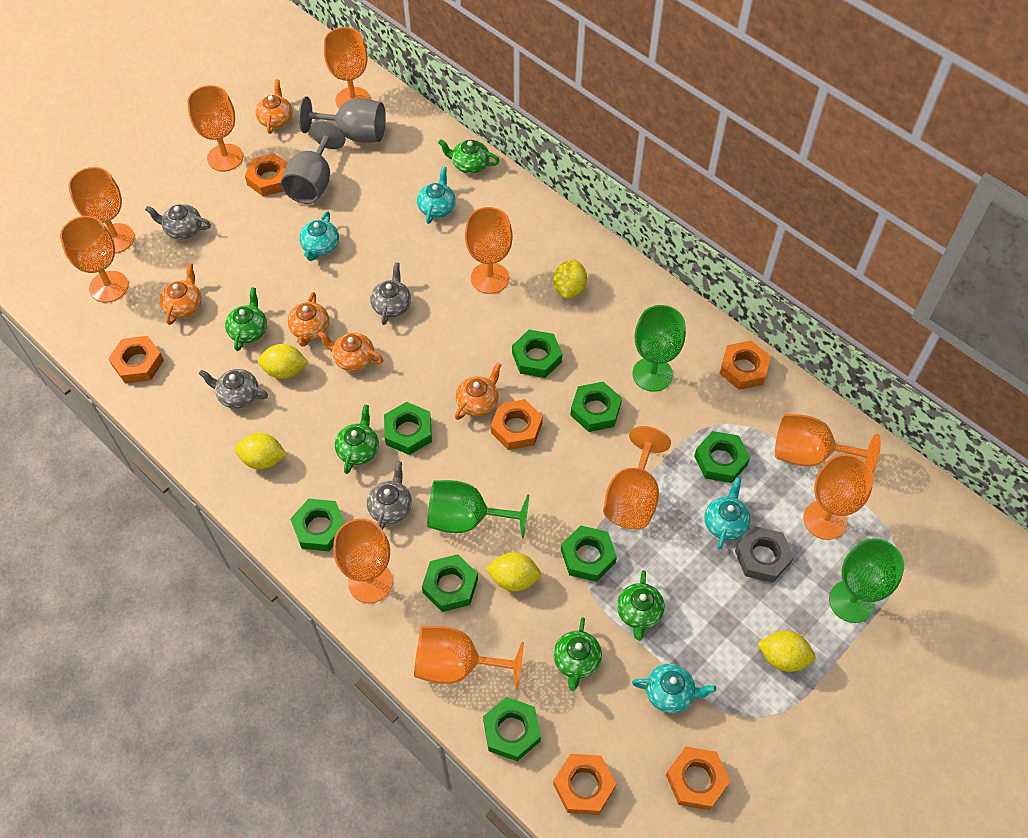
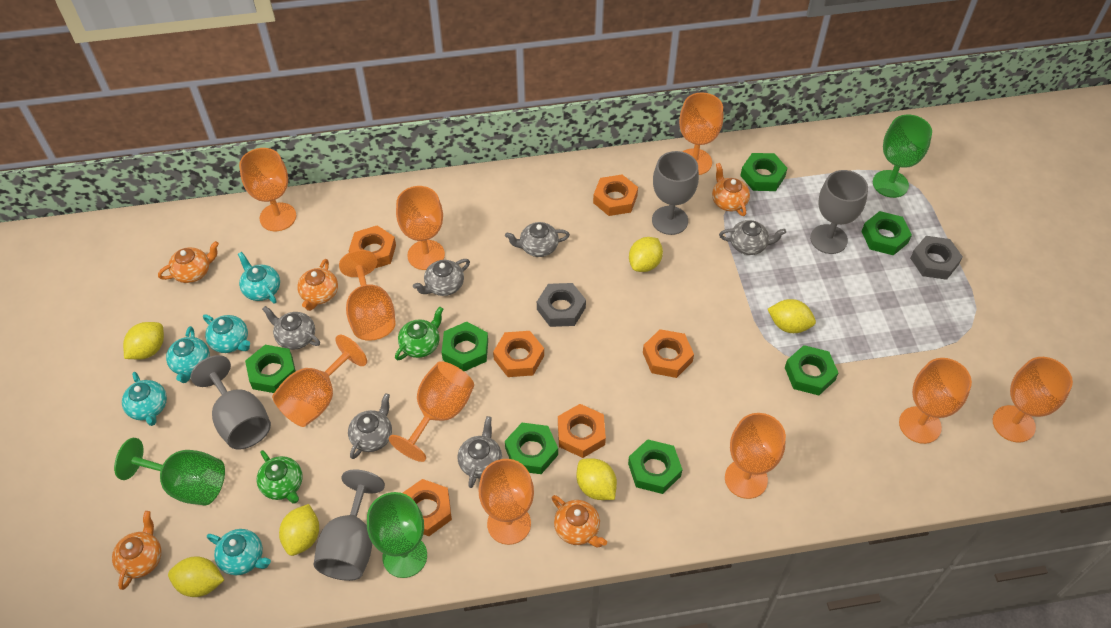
green nut: 8 -> 7
green teapot: 5 -> 2
grey goblet: 2 -> 4
grey nut: 1 -> 2
grey teapot: 4 -> 6
turquoise teapot: 4 -> 5
yellow lemon: 5 -> 6

